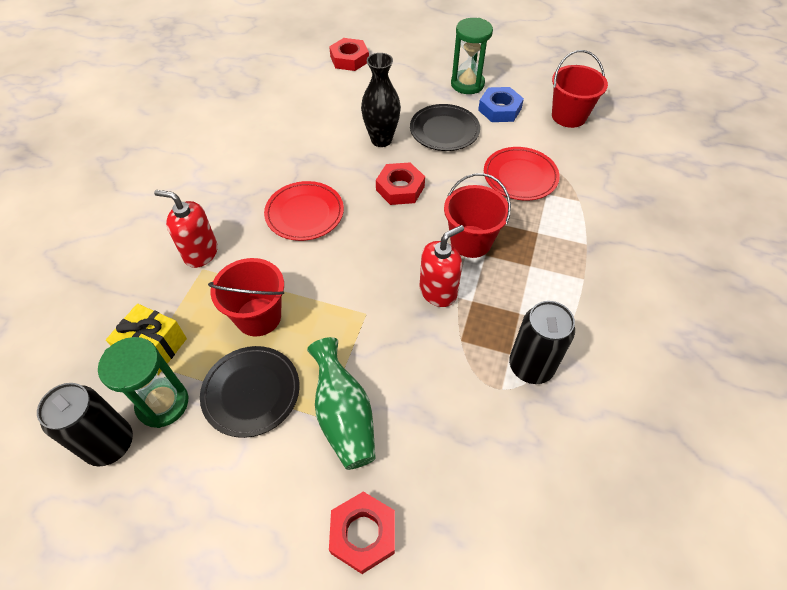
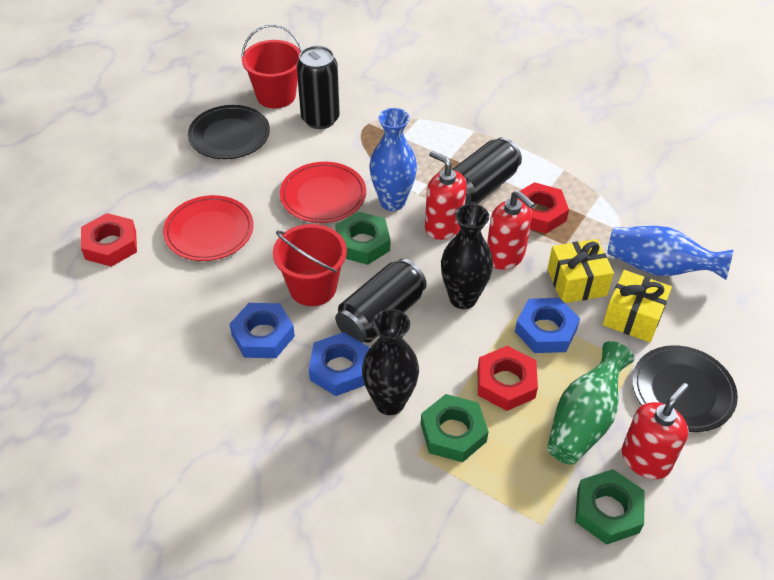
black can: 2 -> 3
black vase: 1 -> 2
blue nut: 1 -> 3
blue vase: 0 -> 2
green hourglass: 2 -> 0
green nut: 0 -> 3
red bucket: 3 -> 2
red soap dispenser: 2 -> 3
yellow gift: 1 -> 2

